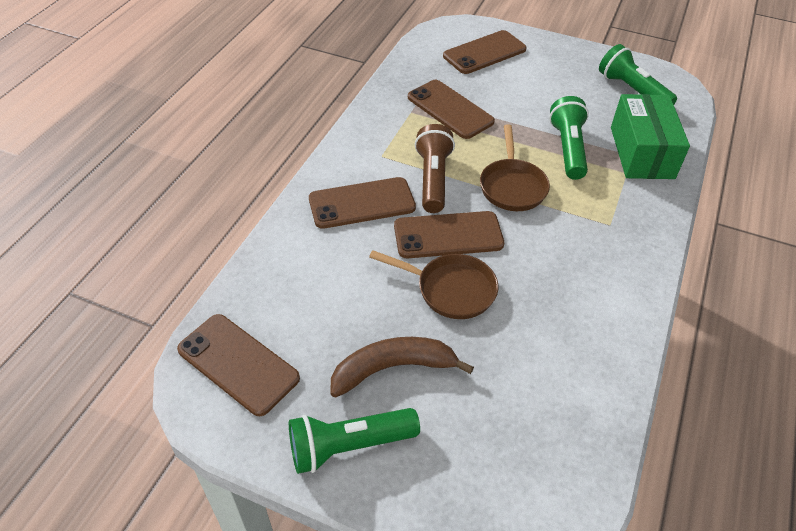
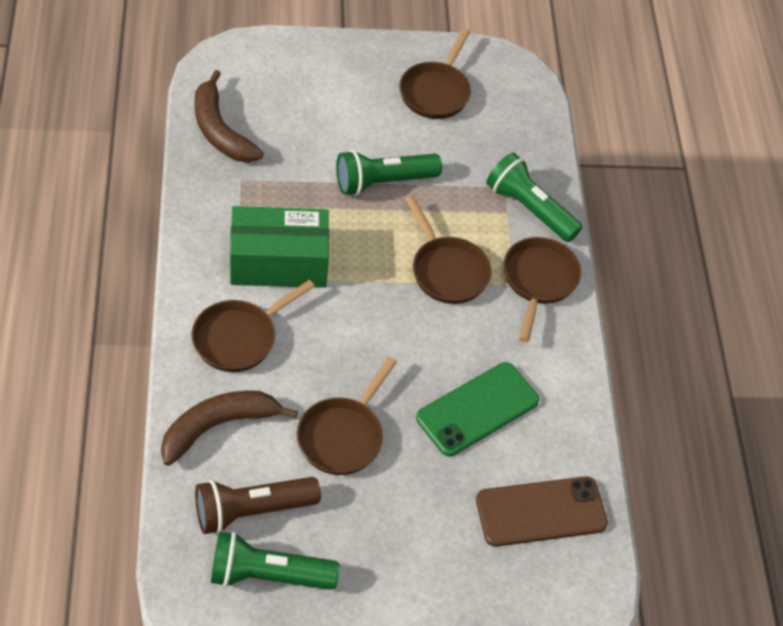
brown banana: 1 -> 2
brown pan: 2 -> 5
brown phone: 5 -> 1
green phone: 0 -> 1

